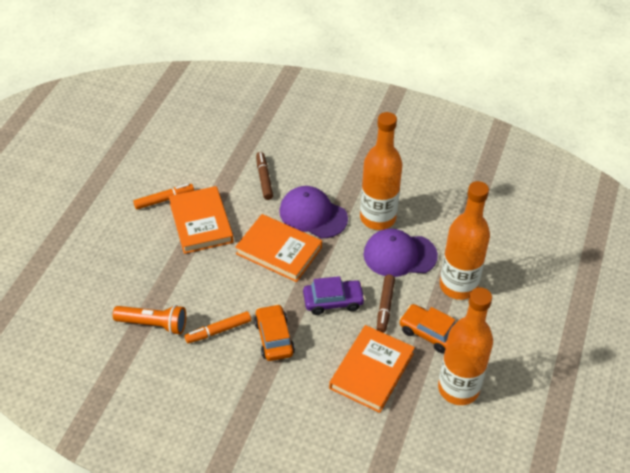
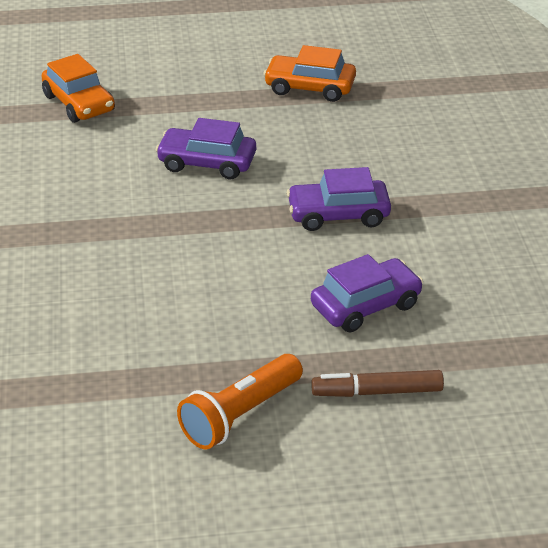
brown marker: 2 -> 1
orange book: 3 -> 0
orange bottle: 3 -> 0
orange marker: 2 -> 0
purple cap: 2 -> 0
purple car: 1 -> 3

